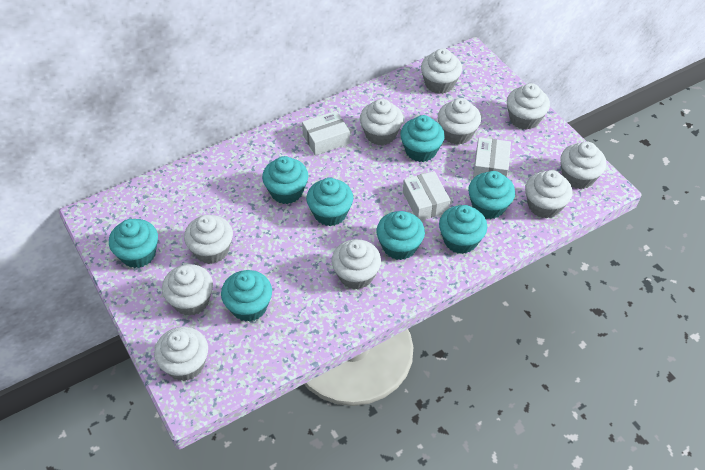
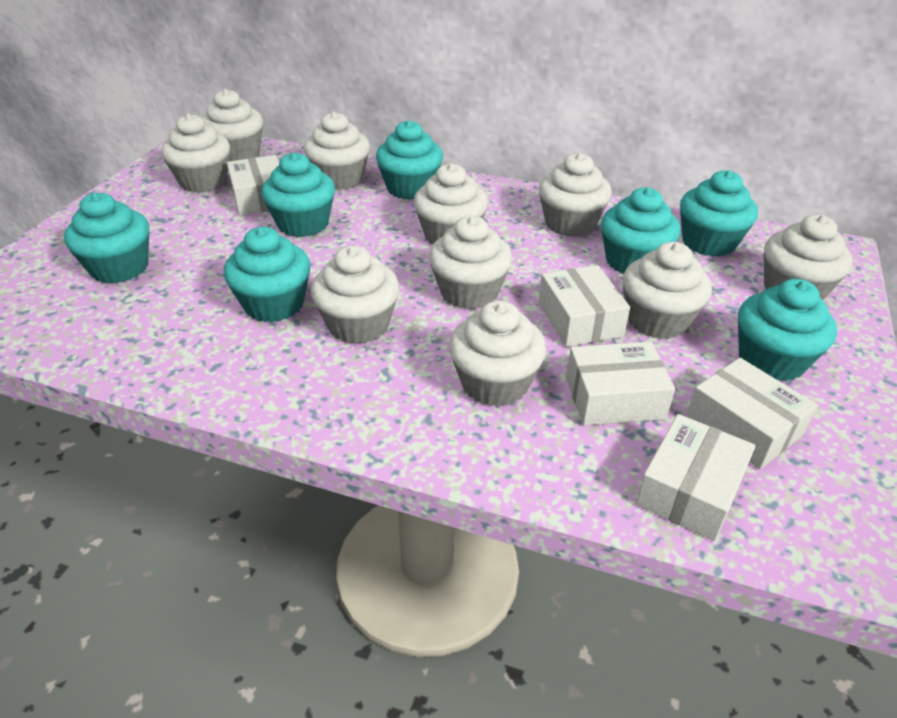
turquoise cupcake: 8 -> 7
white box: 3 -> 5

